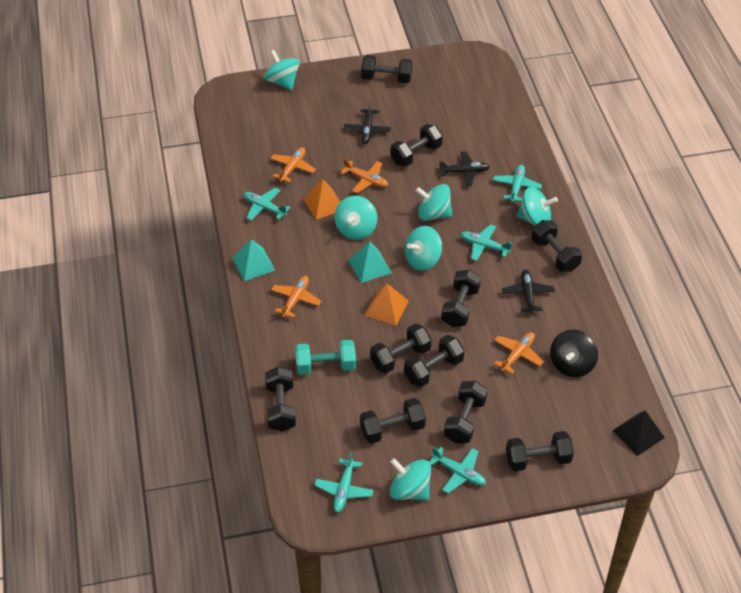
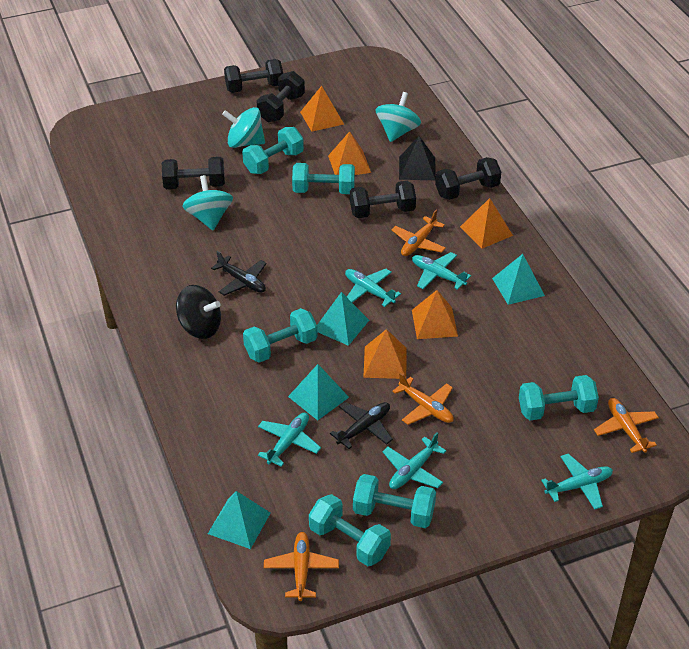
black dumbbell: 10 -> 5
black plane: 3 -> 2
orange pyramid: 2 -> 5
turquoise dumbbell: 1 -> 6
turquoise pyramid: 2 -> 4
turquoise spinning top: 6 -> 3

